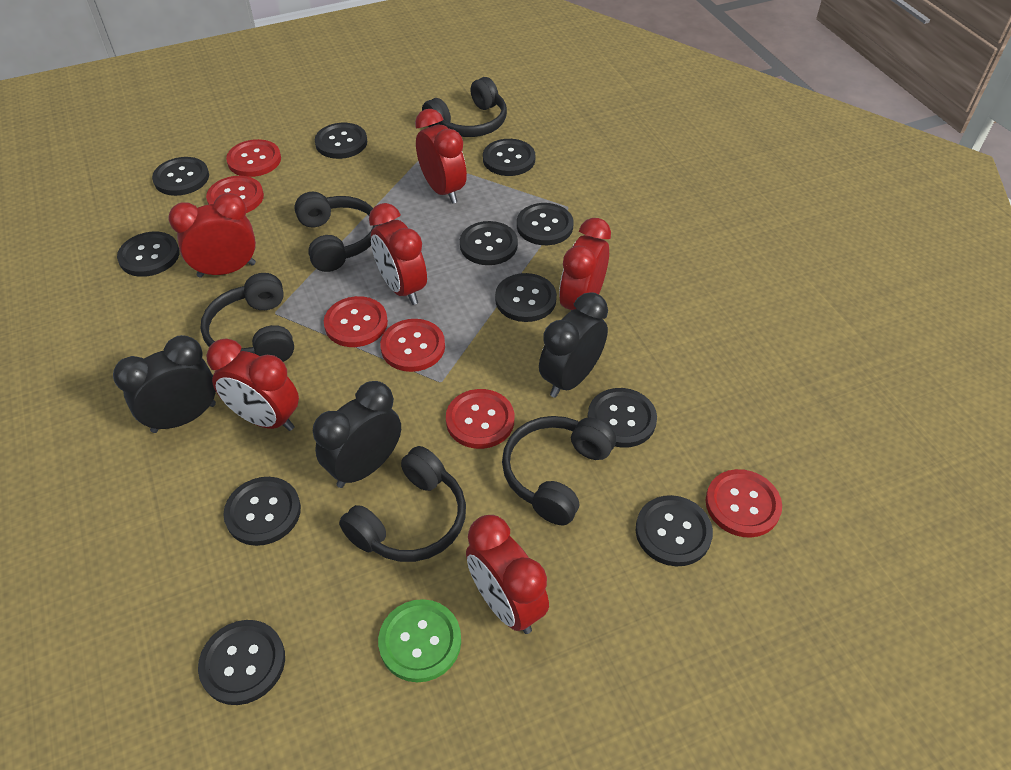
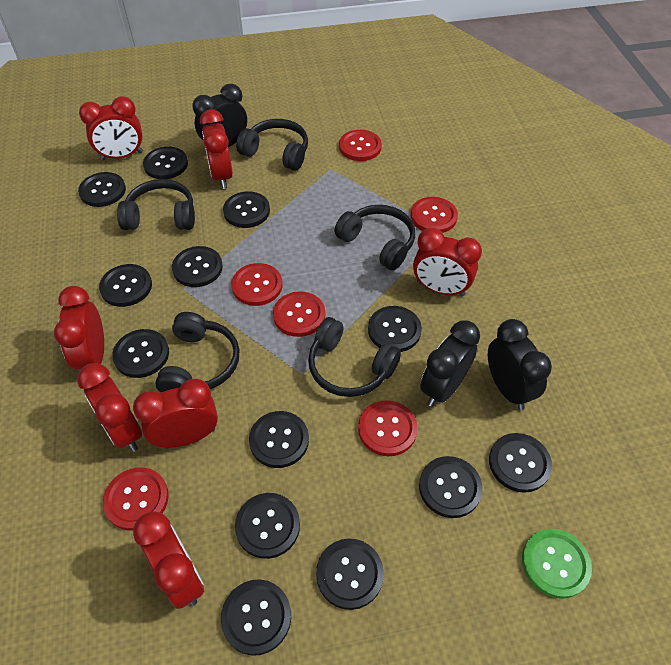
black button: 11 -> 13
red clock: 6 -> 7

